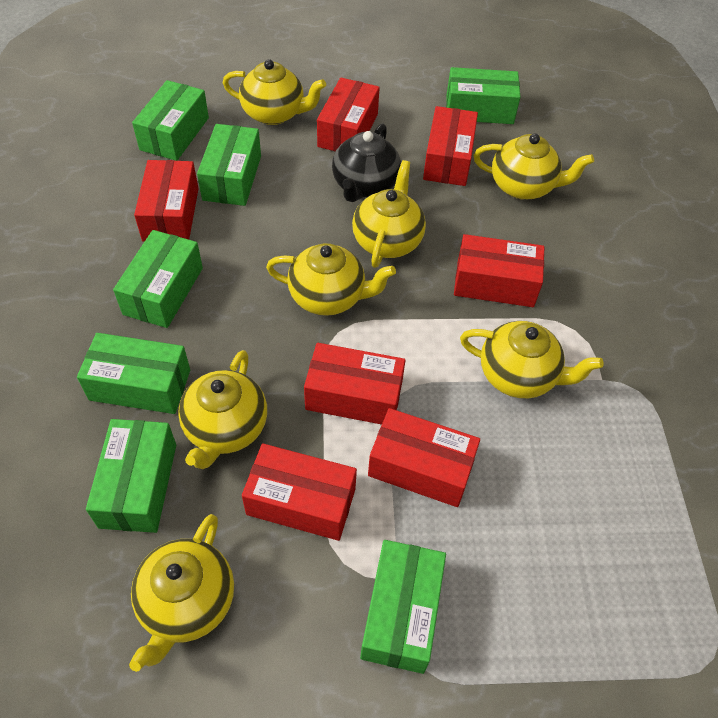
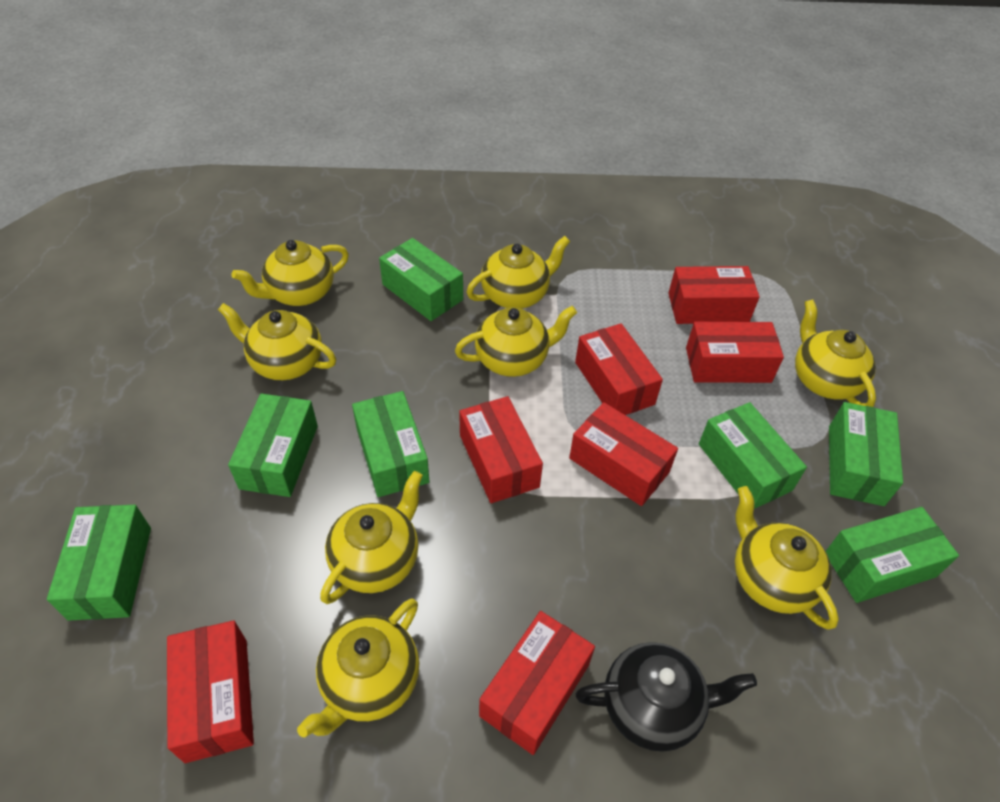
yellow teapot: 7 -> 8

